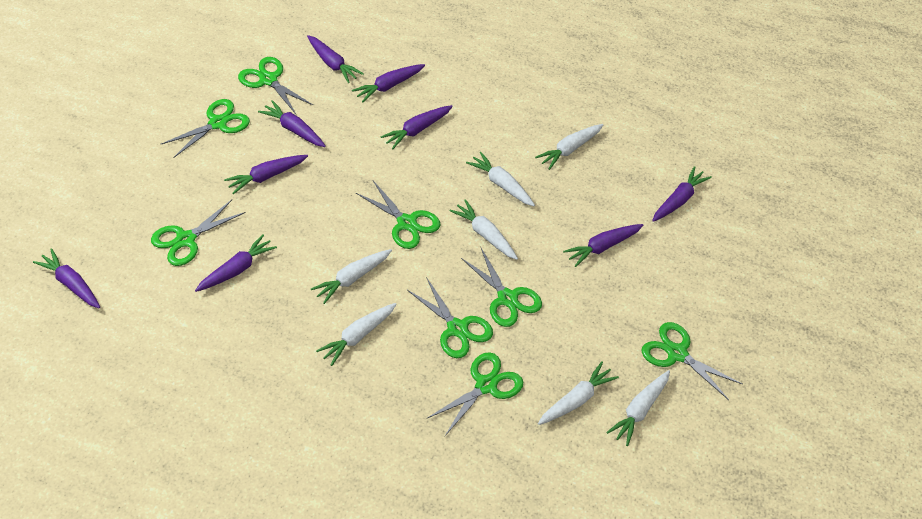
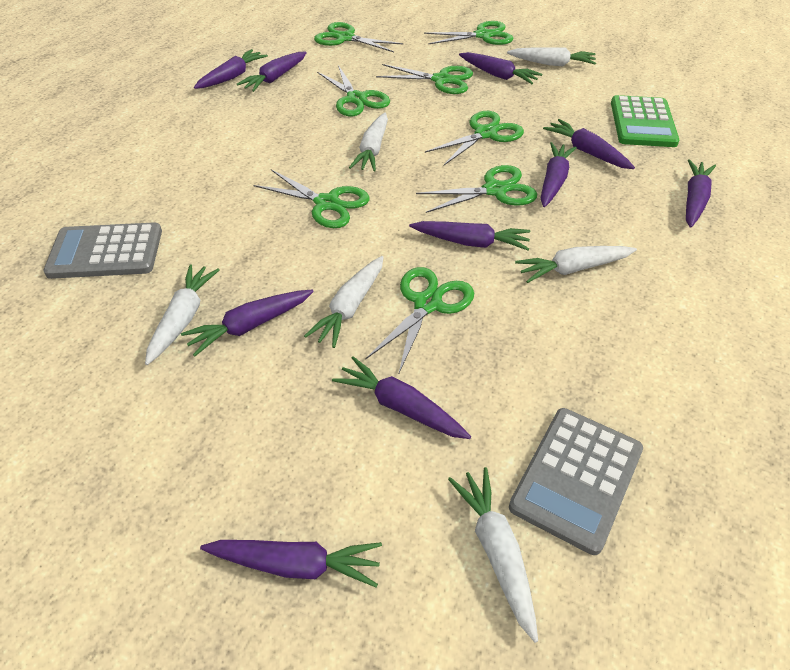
green calculator: 0 -> 1
grey calculator: 0 -> 2
purple carrot: 9 -> 10
white carrot: 7 -> 6

